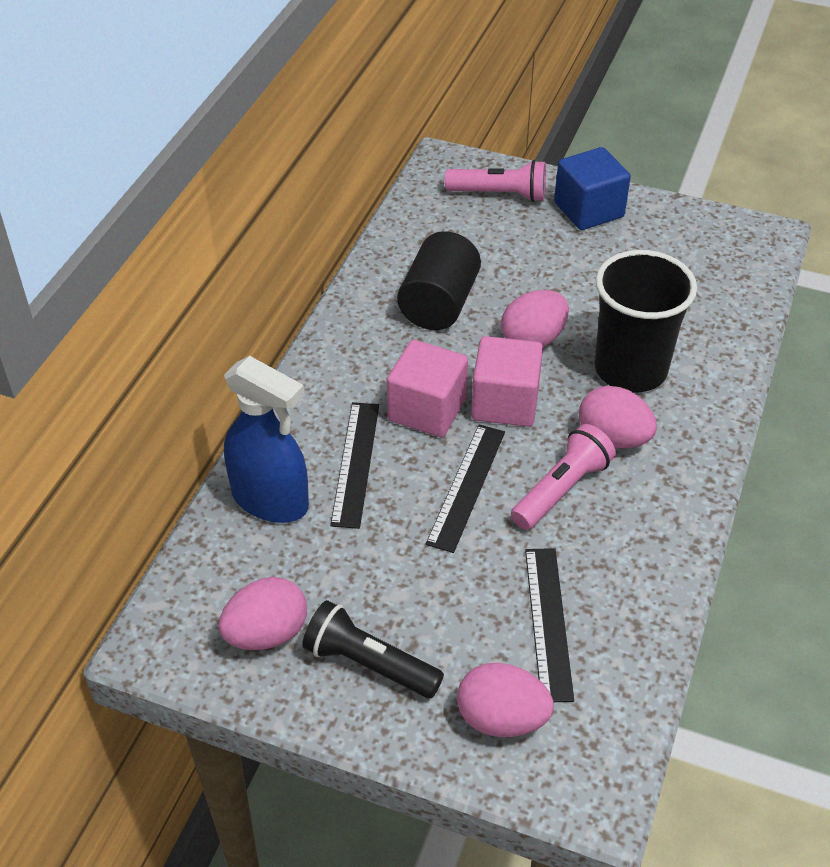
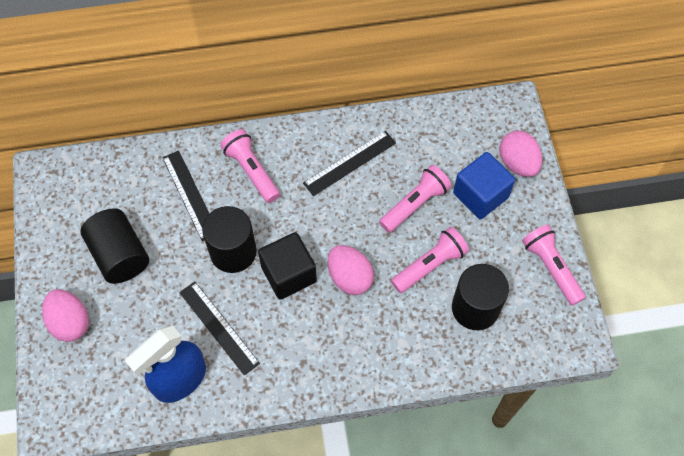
black cube: 0 -> 1
black cup: 1 -> 0
black cylinder: 1 -> 3
black flashlight: 1 -> 0
pink cube: 2 -> 0
pink egg: 4 -> 3
pink flashlight: 2 -> 4

